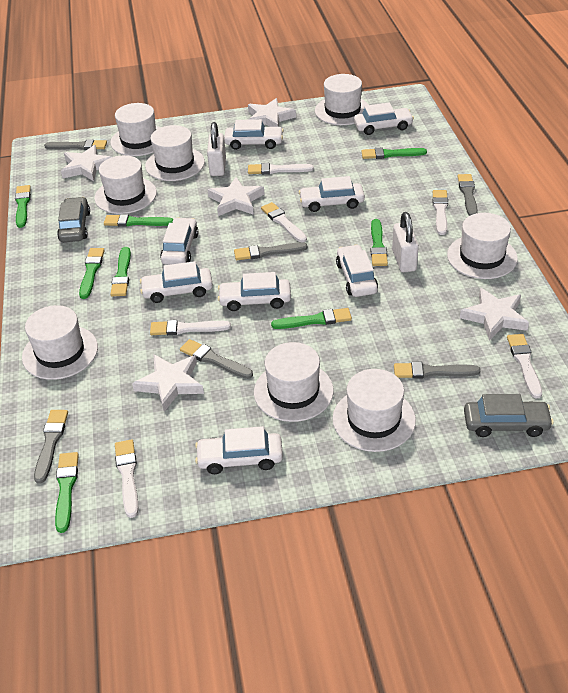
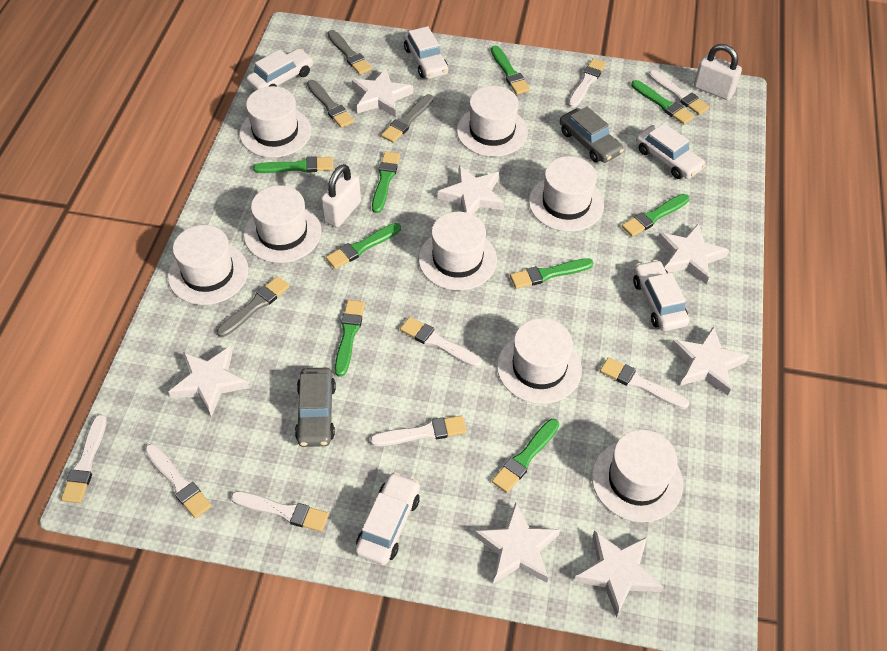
green brush: 8 -> 9
grey brush: 6 -> 4
white brush: 6 -> 8
white car: 8 -> 5
white star: 5 -> 7

